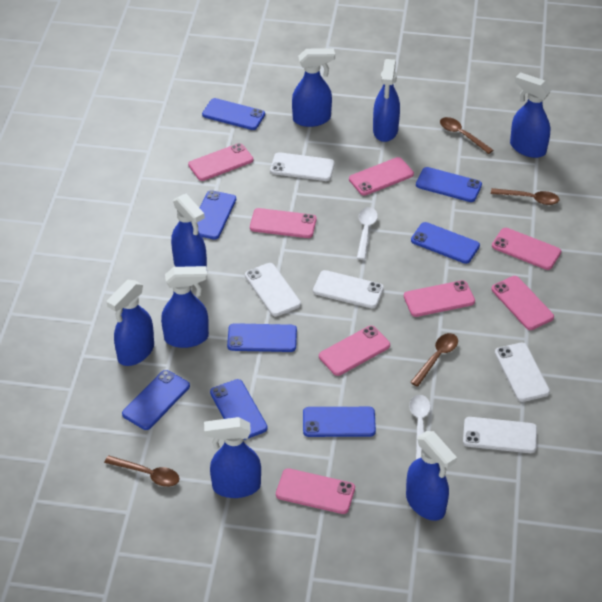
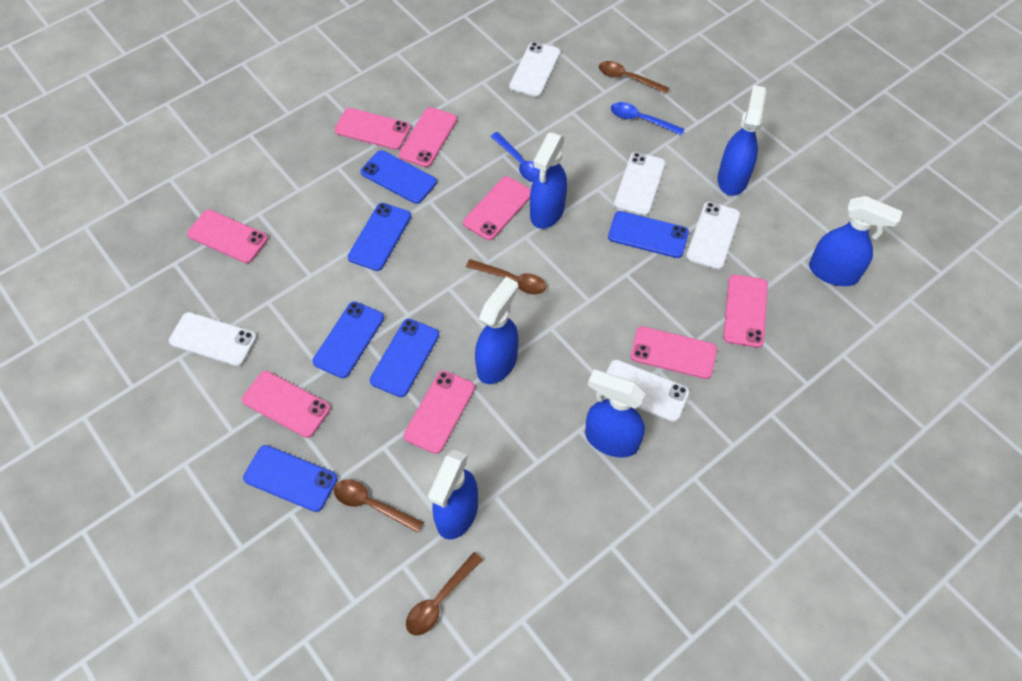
blue phone: 8 -> 6
blue spoon: 0 -> 2
blue spray bottle: 8 -> 6
white spoon: 2 -> 0

